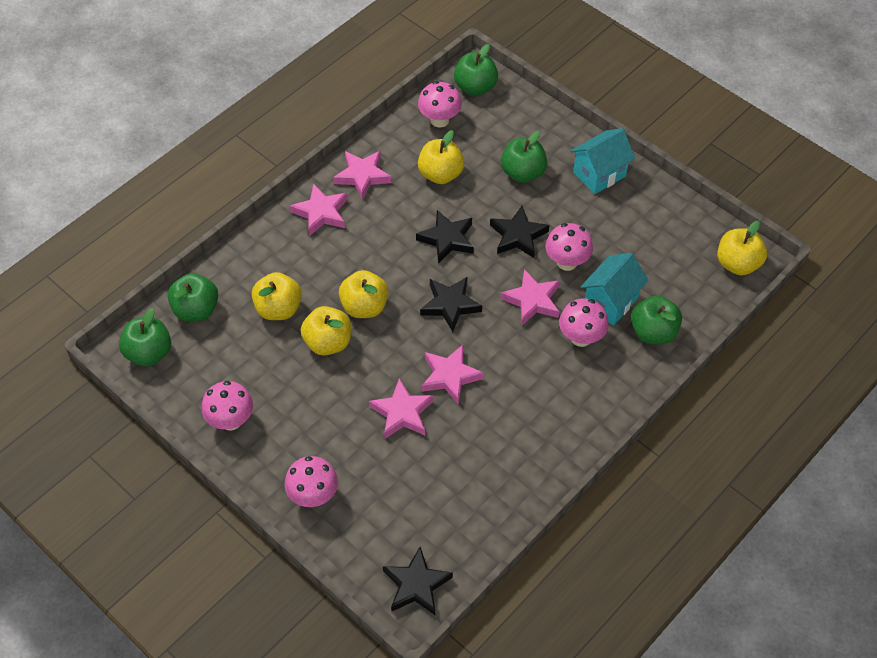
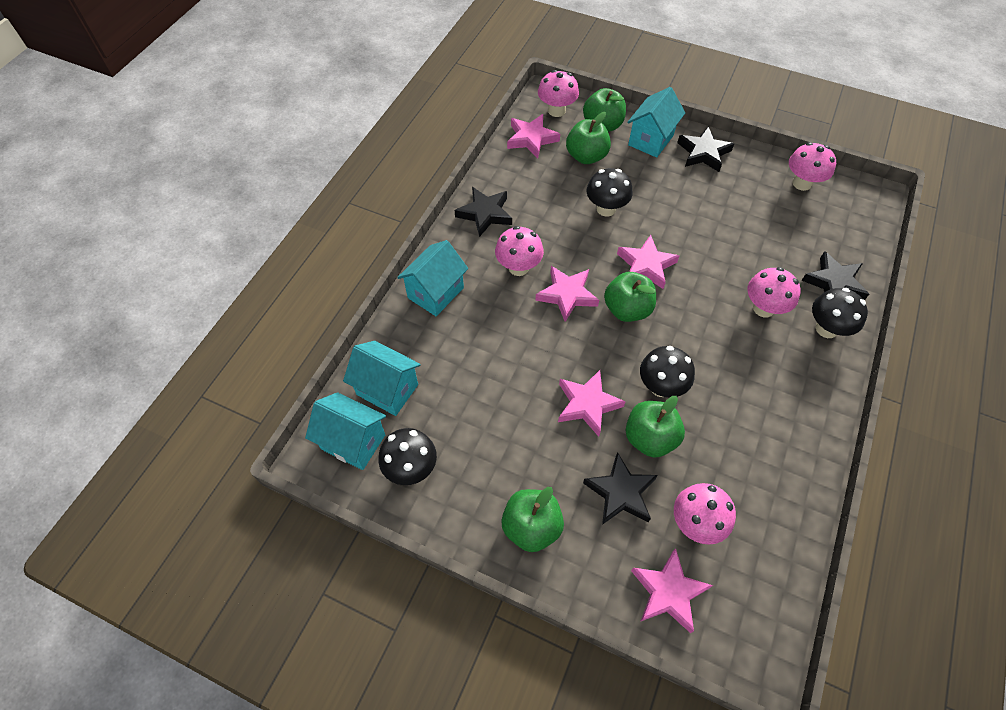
black mushroom: 0 -> 4
turquoise house: 2 -> 4
yellow apple: 5 -> 0

